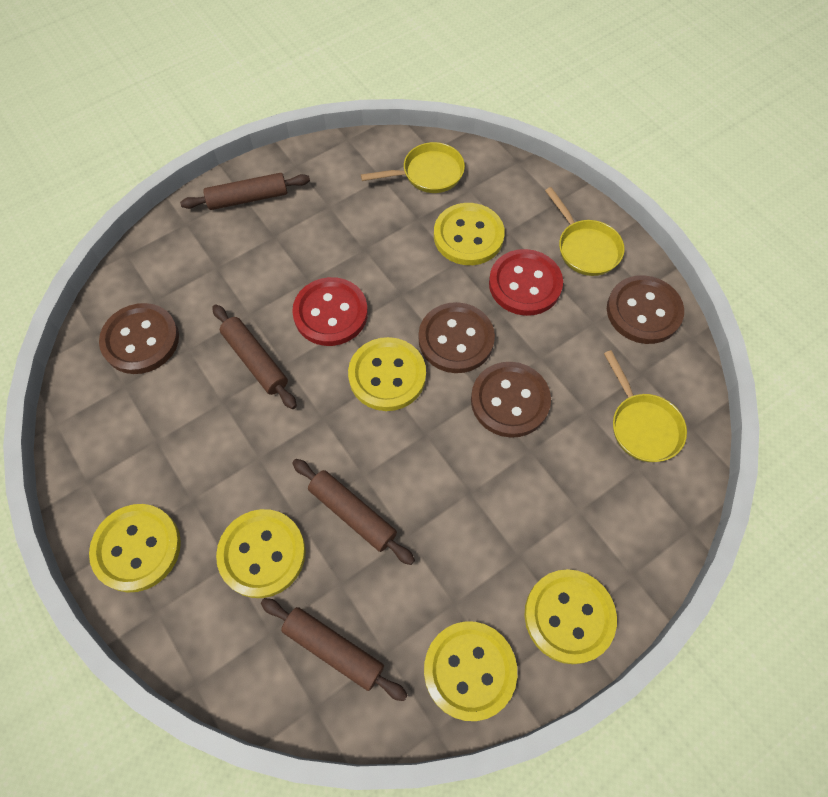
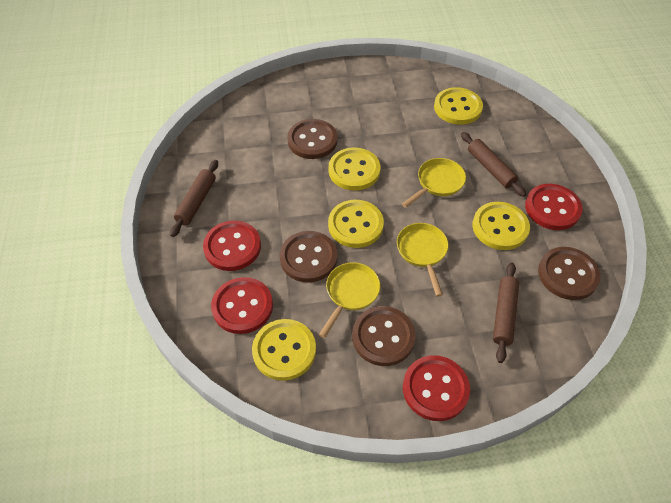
brown rolling pin: 4 -> 3
red button: 2 -> 4
yellow button: 6 -> 5

